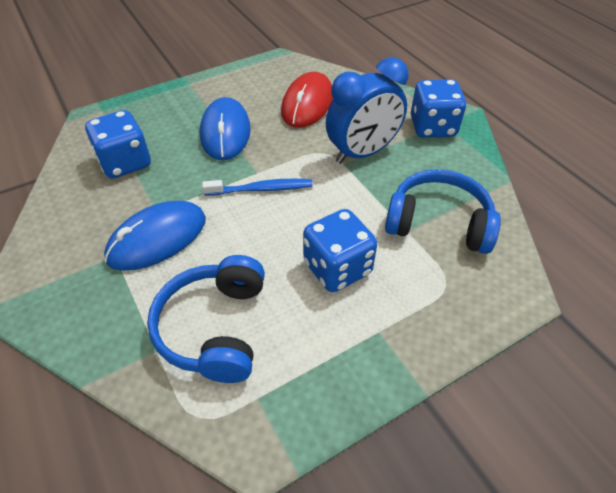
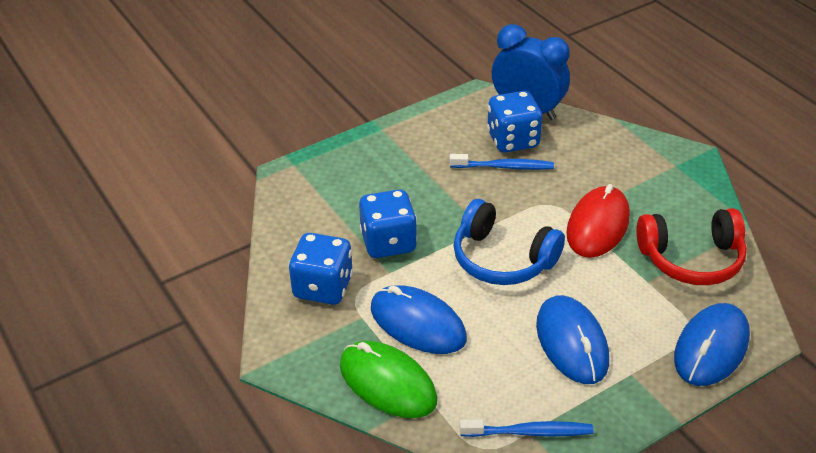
blue headphones: 2 -> 1
blue mouse: 2 -> 3
blue toothbrush: 1 -> 2
green mouse: 0 -> 1
red headphones: 0 -> 1

